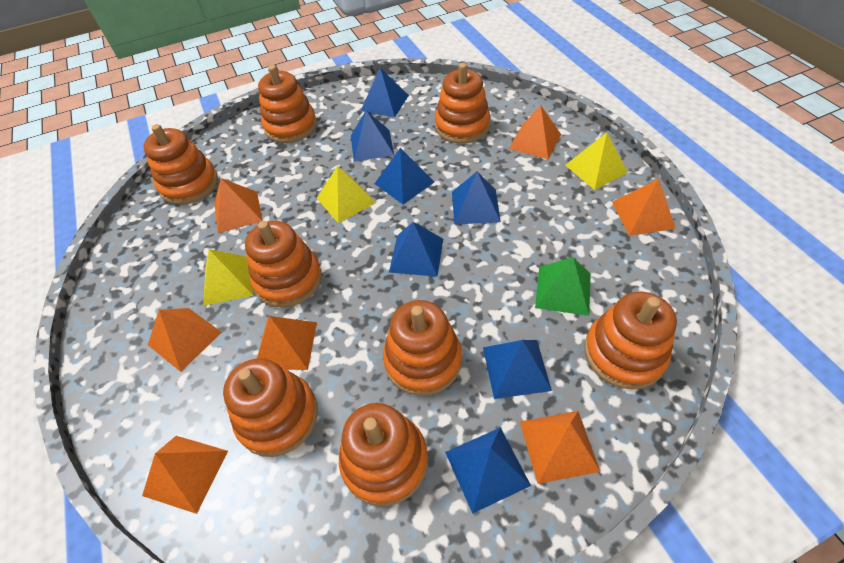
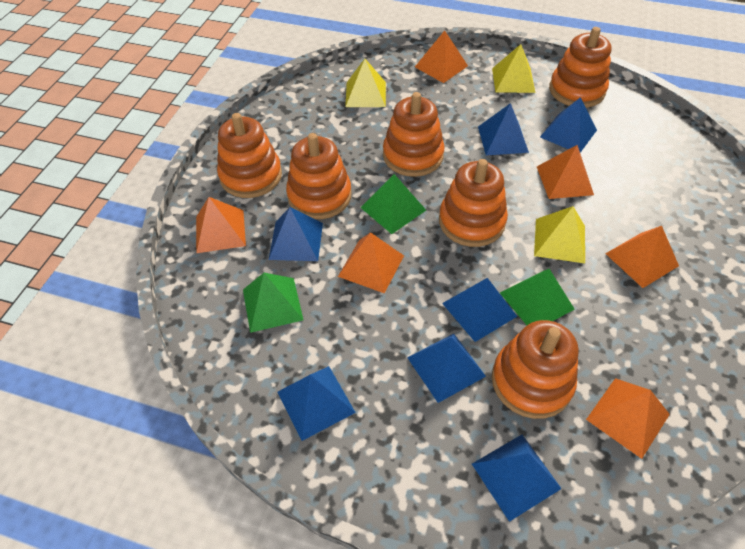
green pyramid: 1 -> 3
orange pyramid: 7 -> 6
orange stacking toy: 8 -> 6

